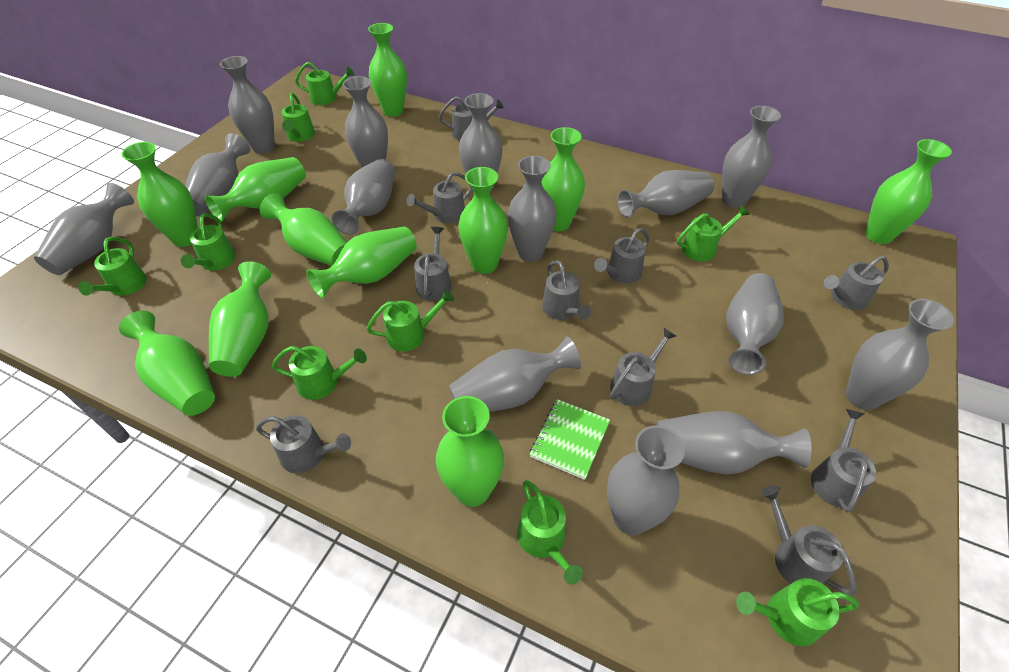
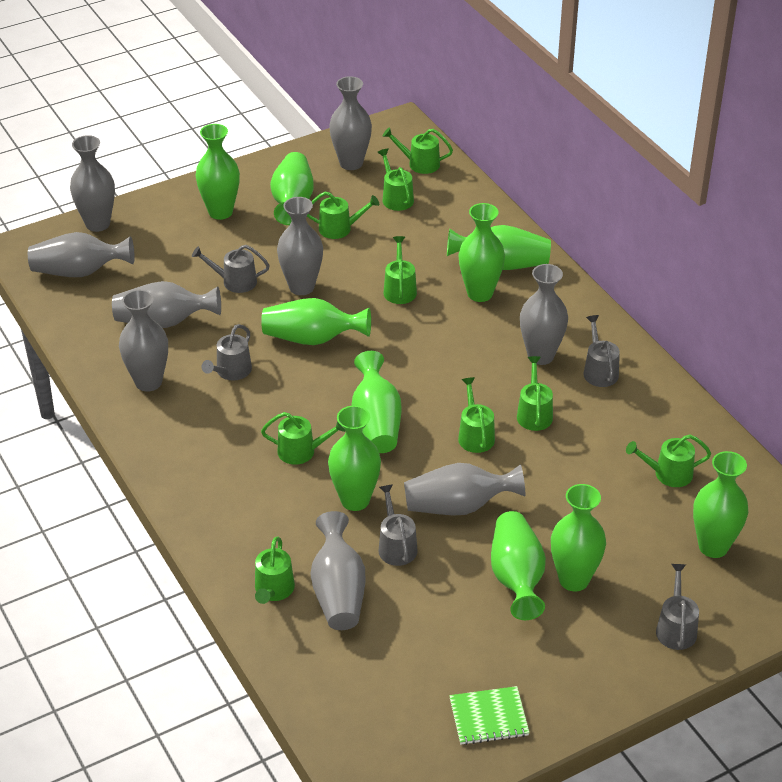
green vase: 11 -> 10
grey vase: 14 -> 9
grey watering can: 10 -> 5

